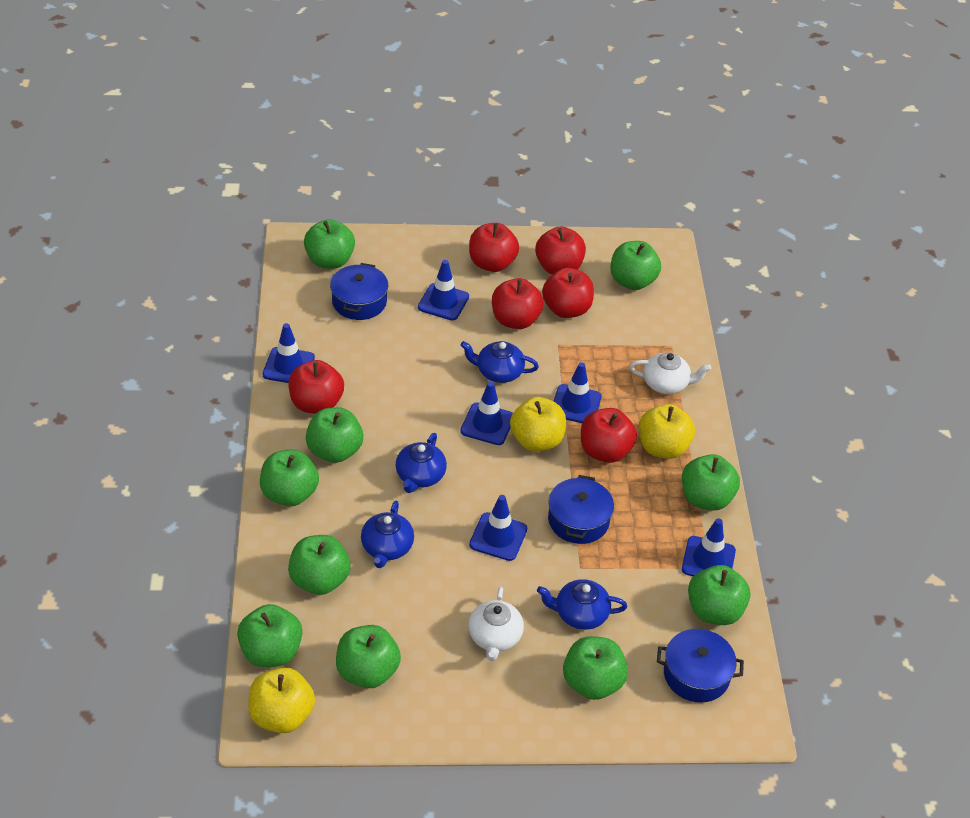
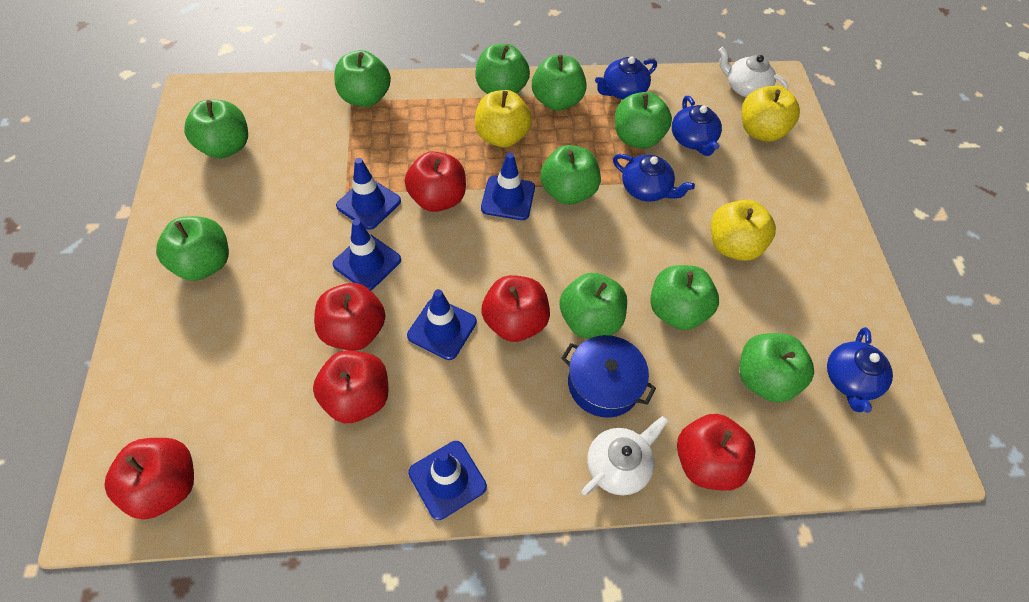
blue pot: 3 -> 1
blue traffic cone: 6 -> 5

